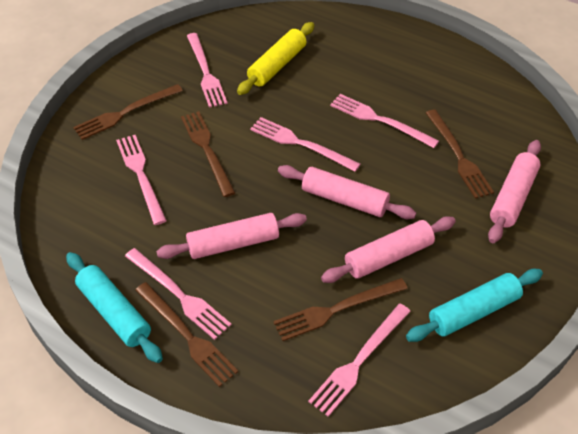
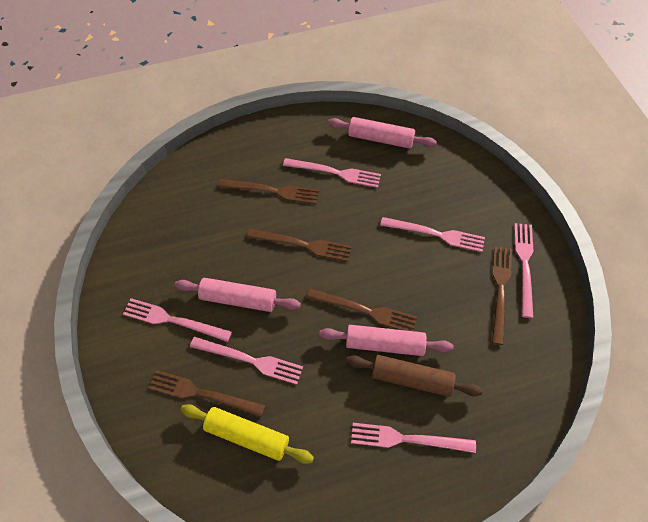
brown rolling pin: 0 -> 1
pink rolling pin: 4 -> 3
turquoise rolling pin: 2 -> 0

